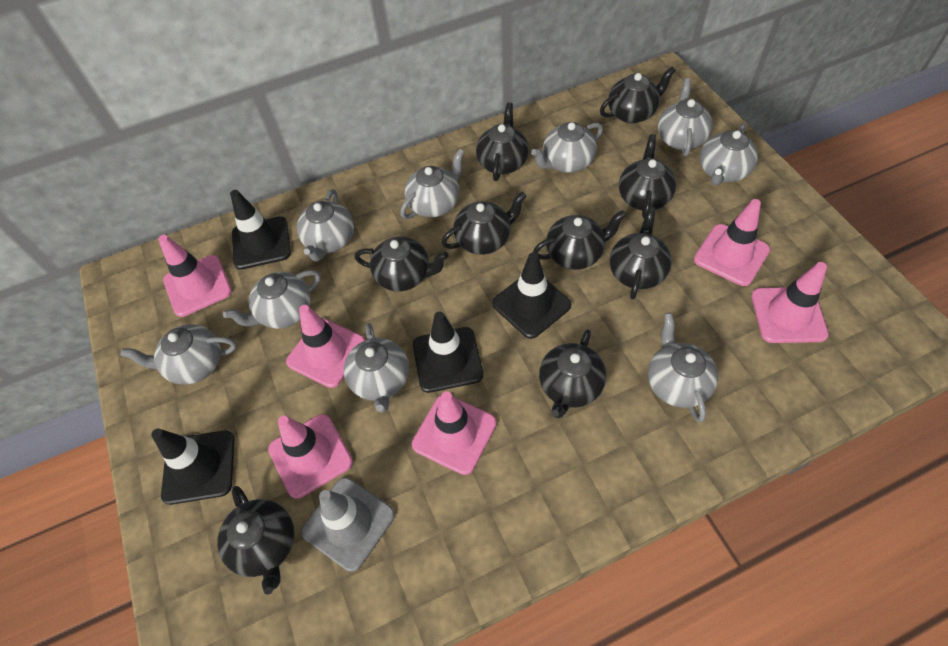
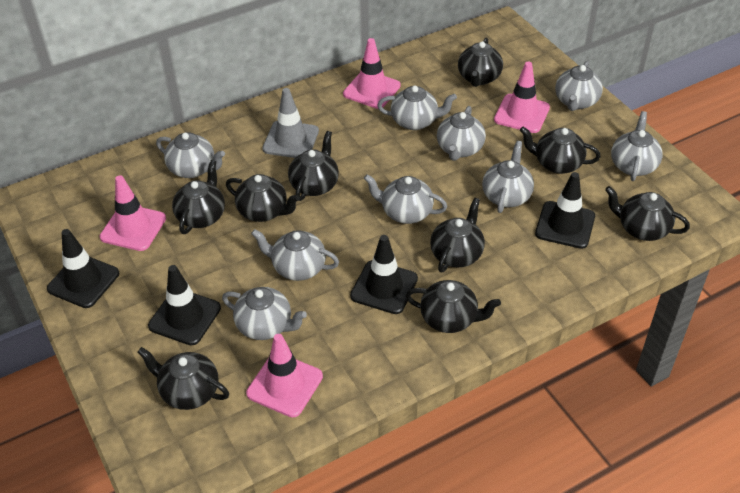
pink traffic cone: 6 -> 4

